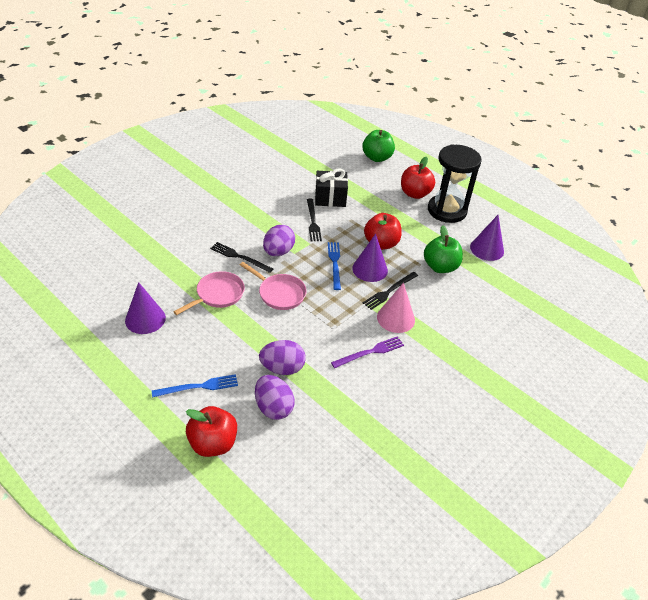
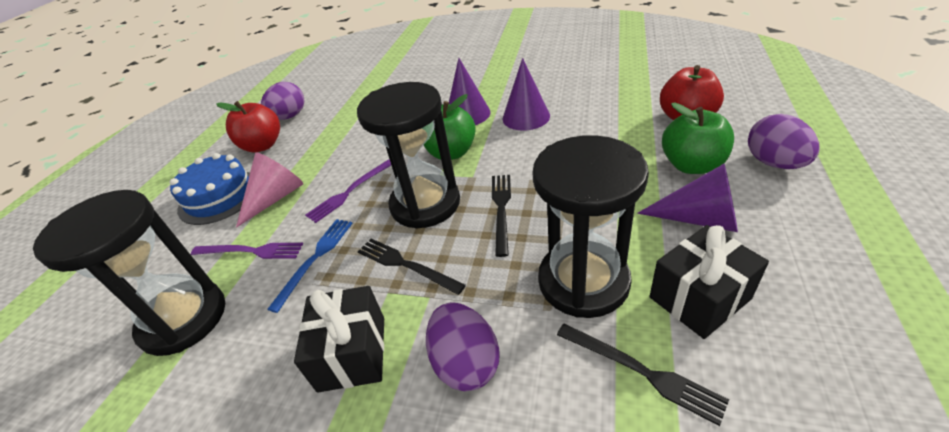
black gift: 1 -> 2
black hourglass: 1 -> 3
blue cake: 0 -> 1
blue fork: 2 -> 1
pink pan: 2 -> 0
purple fork: 1 -> 2
red apple: 3 -> 2

